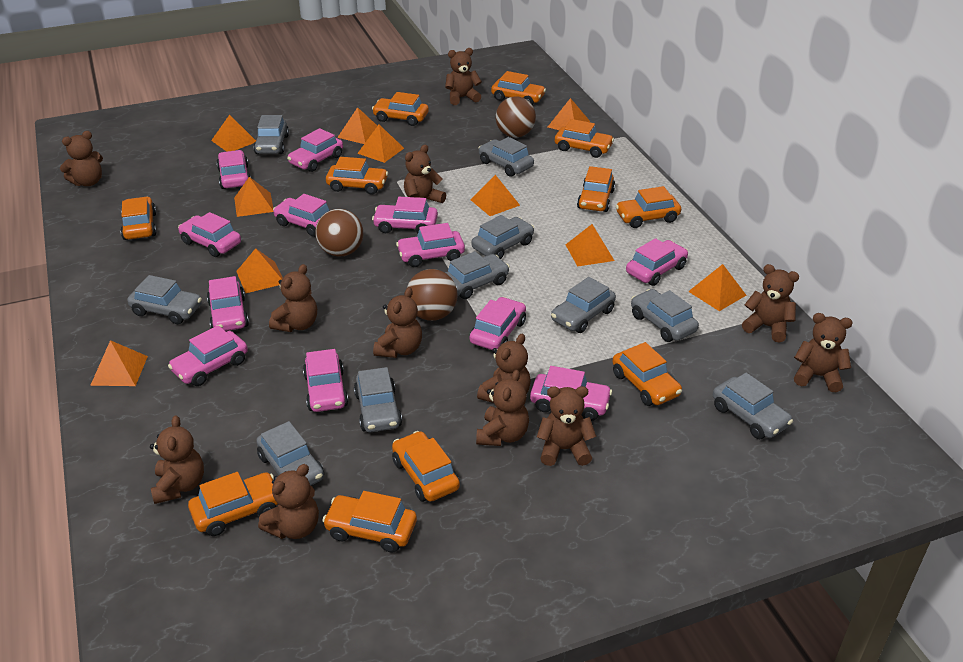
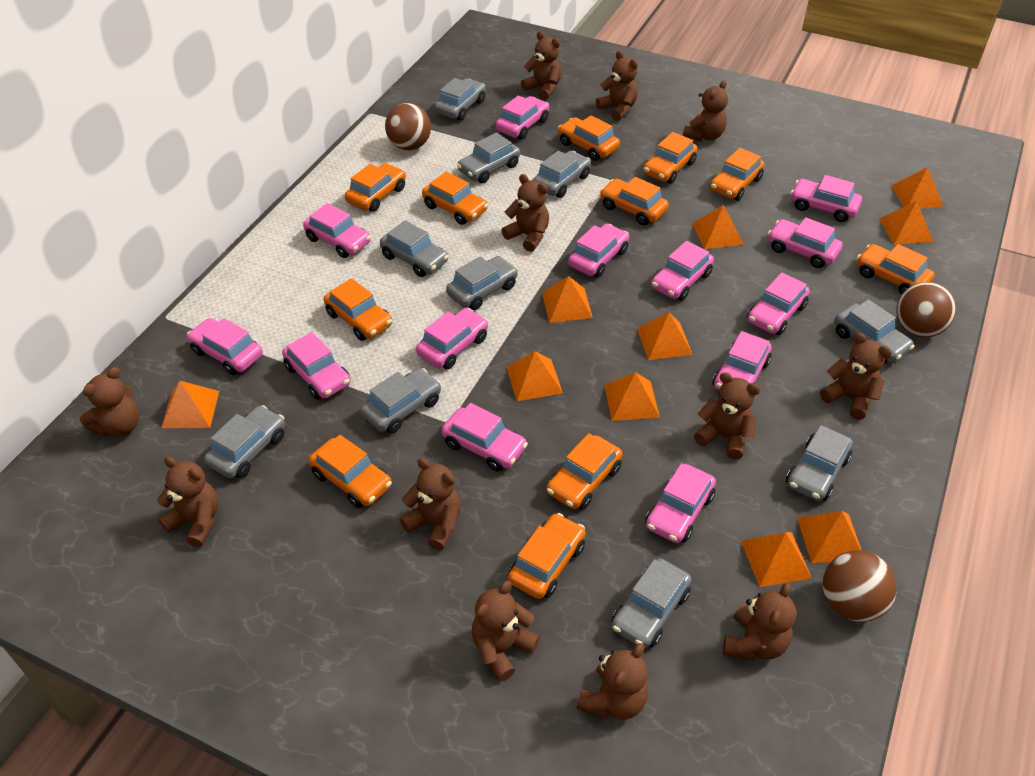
pink car: 12 -> 13

